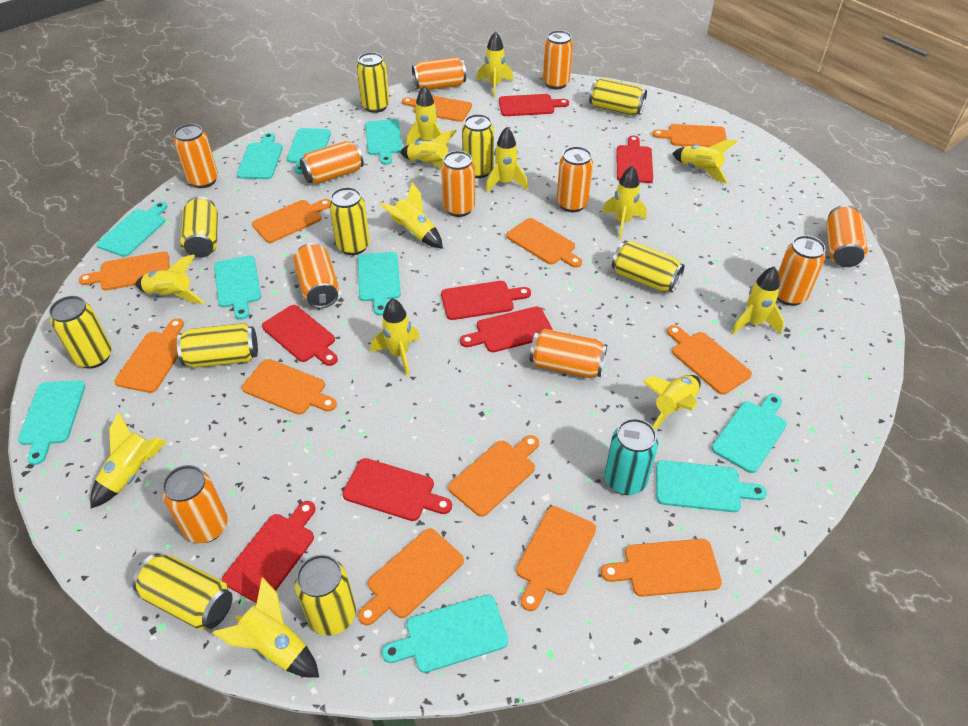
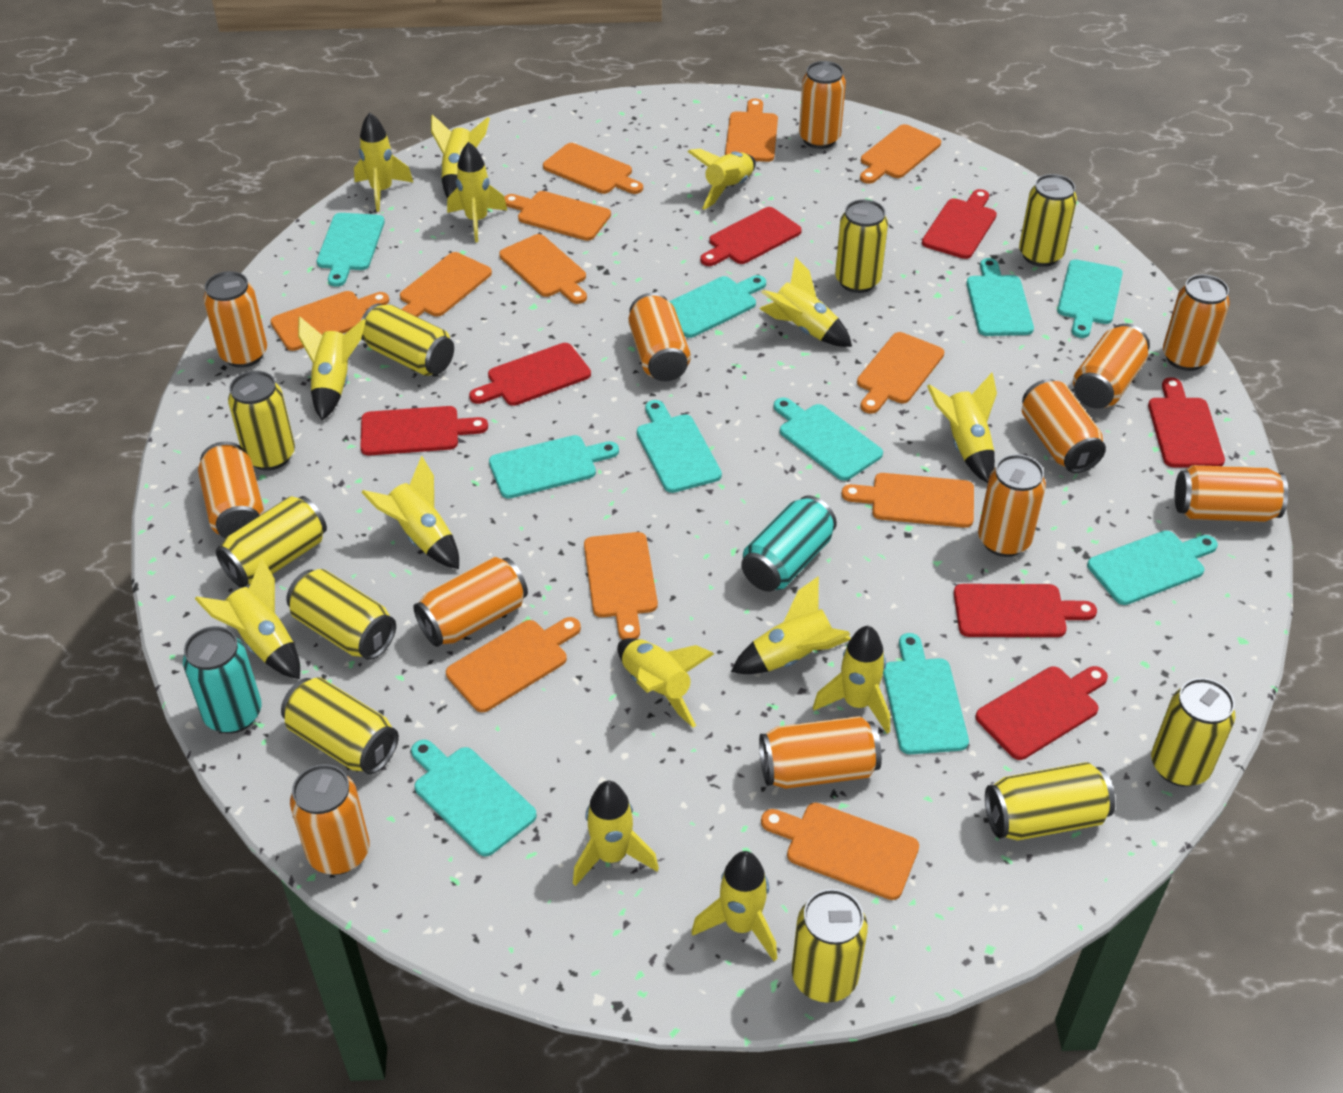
orange can: 11 -> 12
turquoise can: 1 -> 2
yellow rocket: 13 -> 14

